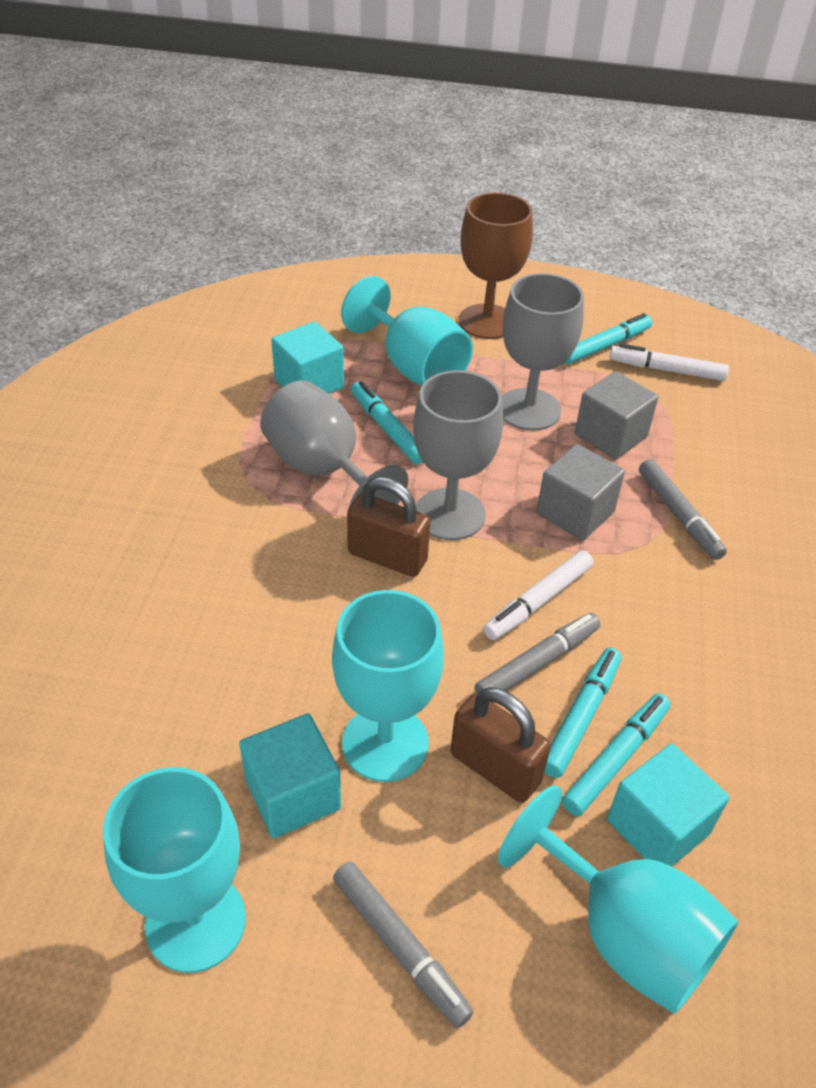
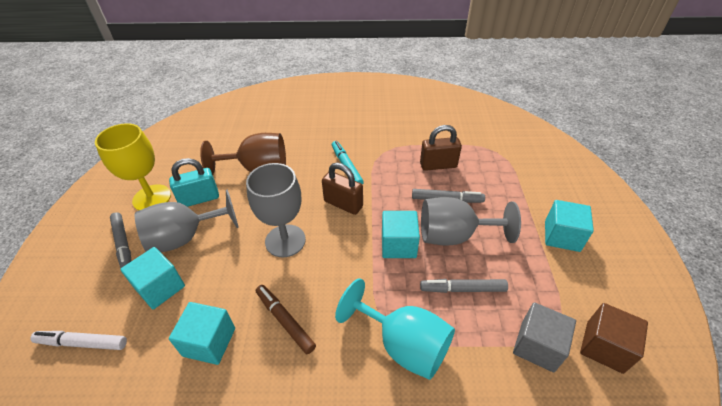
brown cube: 0 -> 1
brown marker: 0 -> 1
grey cube: 2 -> 1
turquoise cube: 3 -> 4
turquoise goblet: 4 -> 1
turquoise marker: 4 -> 1
turquoise padlock: 0 -> 1
white marker: 2 -> 1
yellow goblet: 0 -> 1

